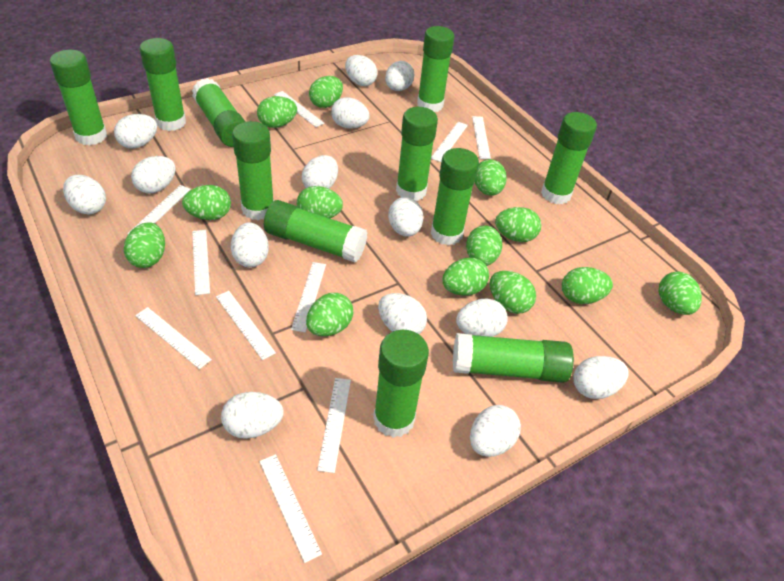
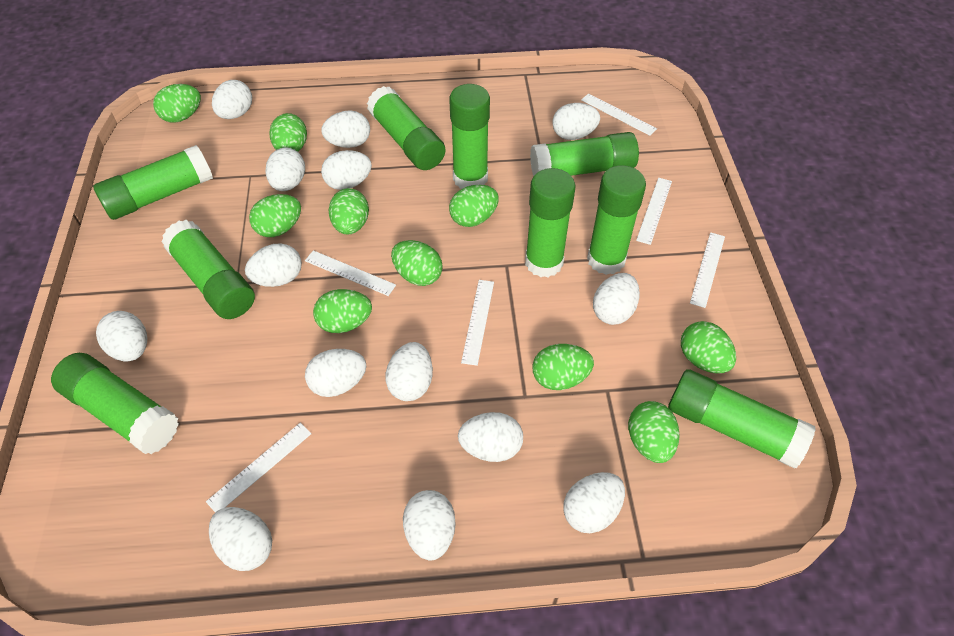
green egg: 13 -> 10
green glue stick: 11 -> 9
white ruler: 10 -> 6

